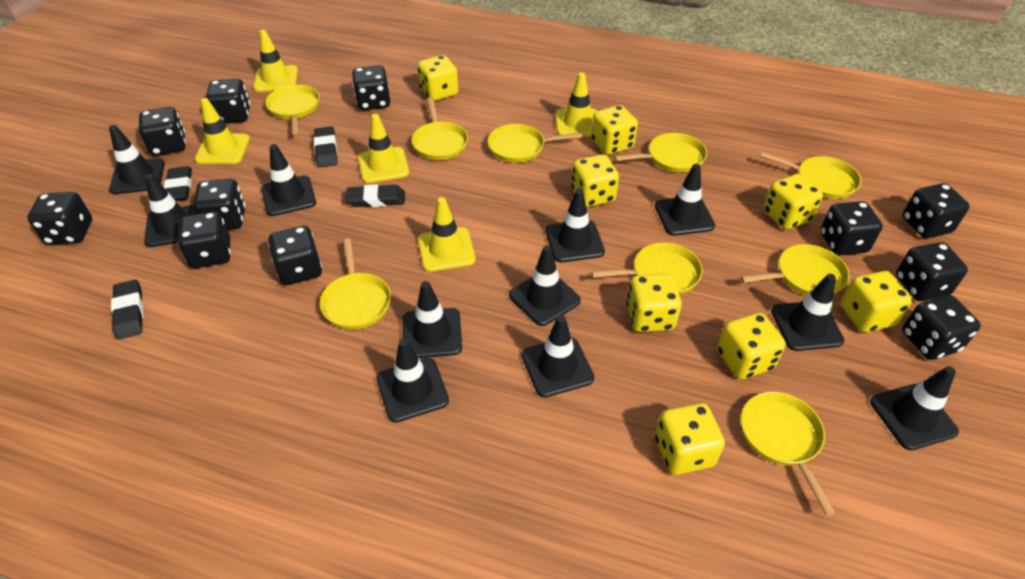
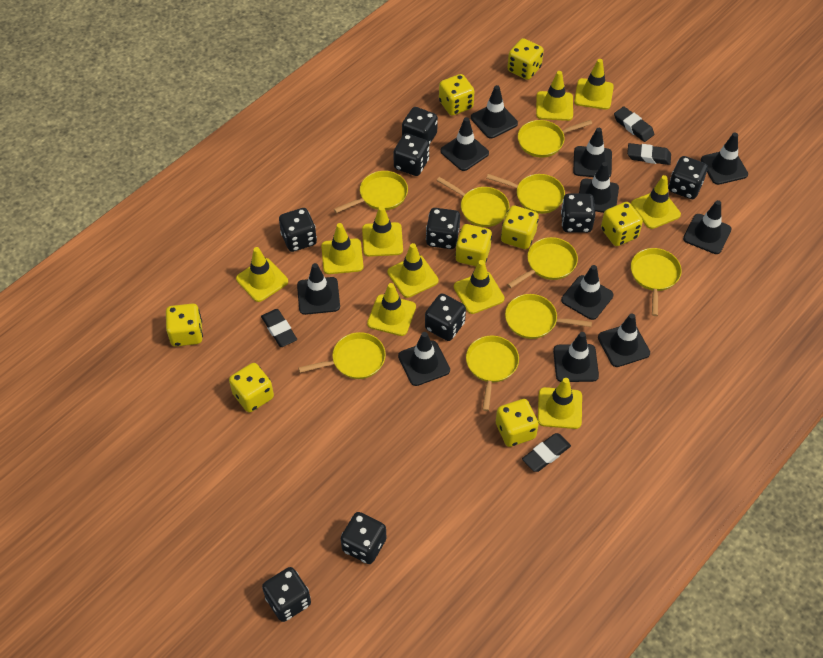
black dice: 11 -> 9
yellow traffic cone: 5 -> 10

